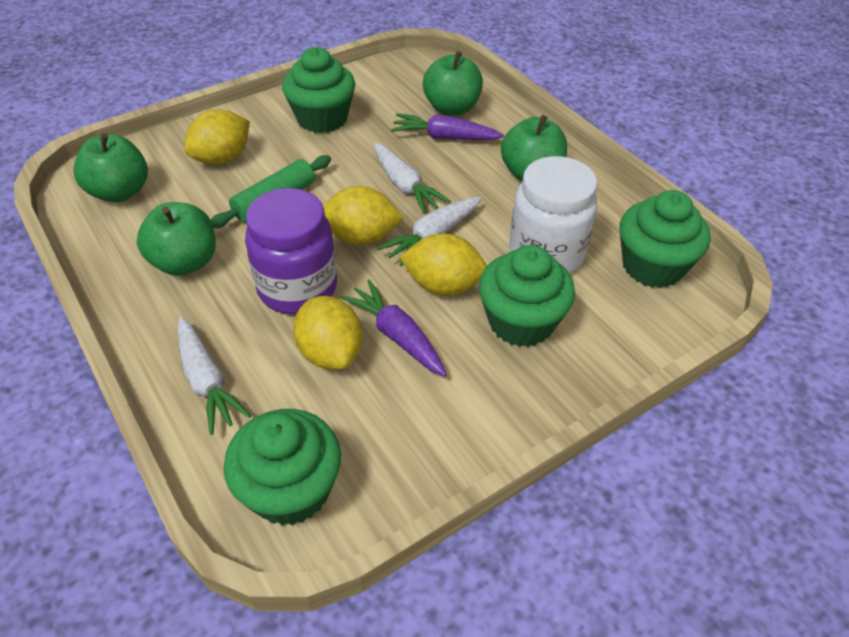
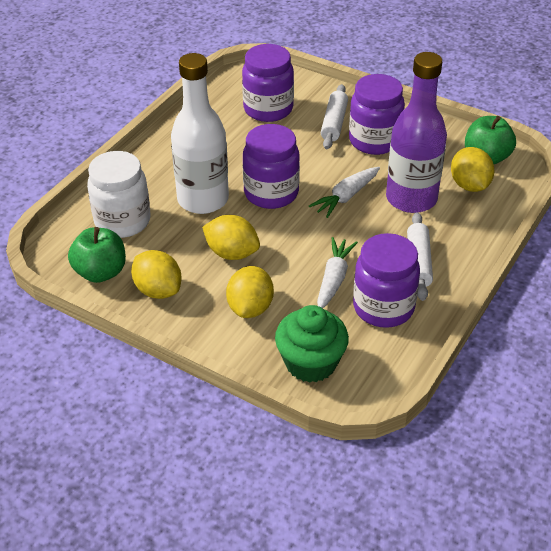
green apple: 4 -> 2
green cupcake: 4 -> 1
green rolling pin: 1 -> 0
purple bottle: 0 -> 1
purple carrot: 2 -> 0
purple jar: 1 -> 4
white bottle: 0 -> 1
white carrot: 3 -> 2
white rolling pin: 0 -> 2

